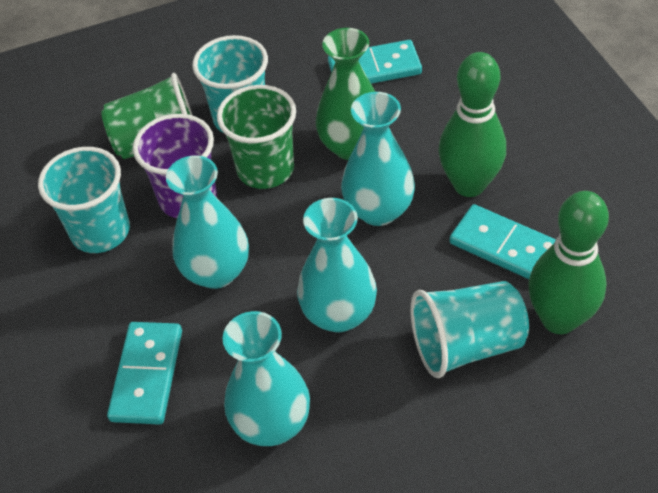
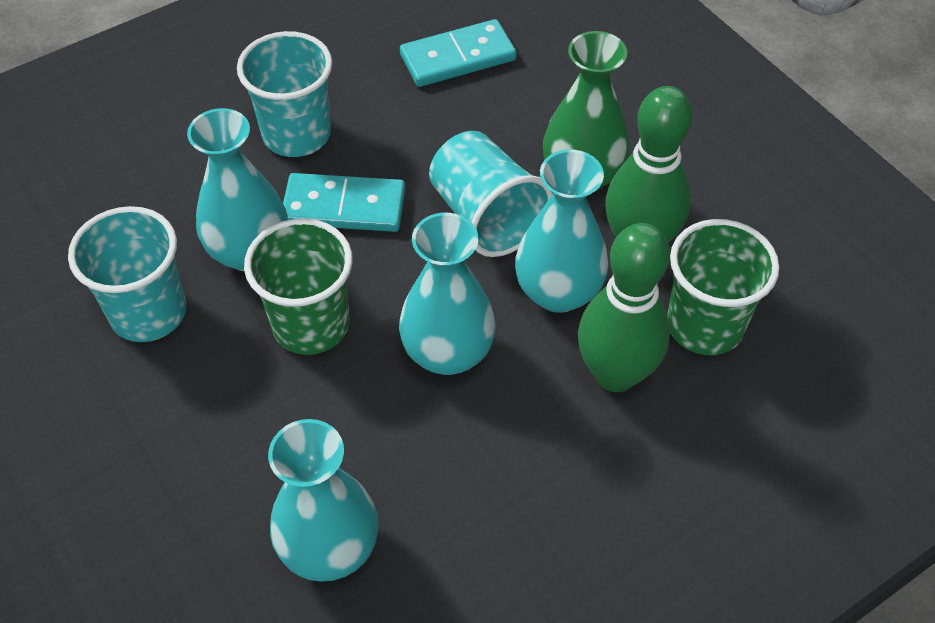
purple cup: 1 -> 0
turquoise domino: 3 -> 2

